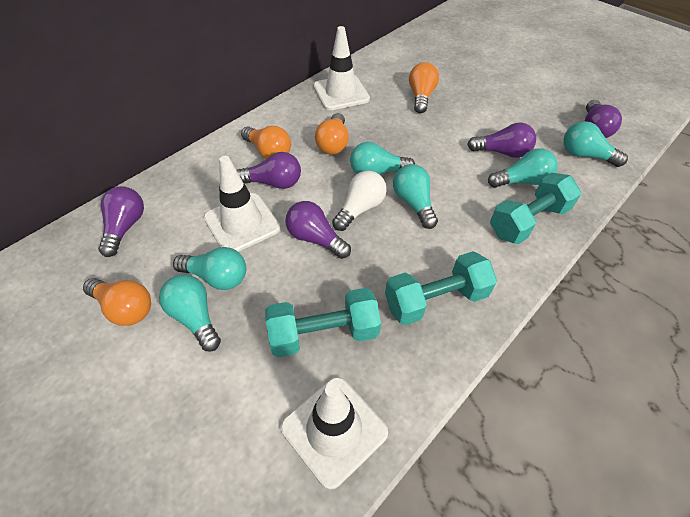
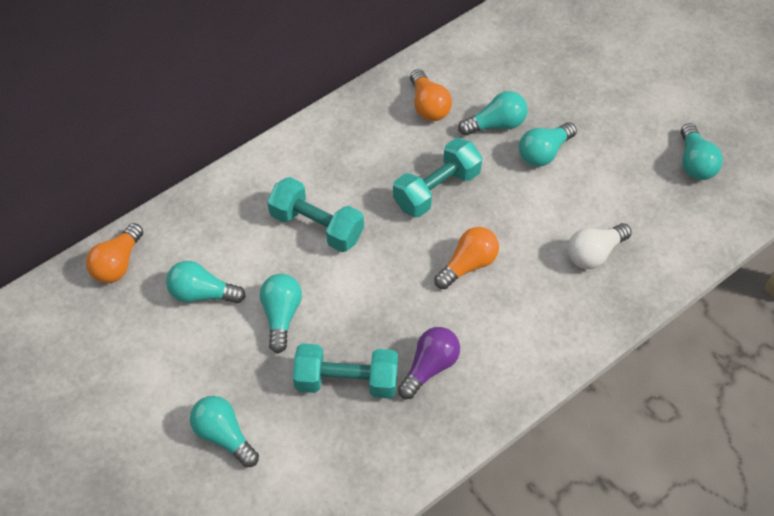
orange light bulb: 4 -> 3
purple light bulb: 5 -> 1
white traffic cone: 3 -> 0

